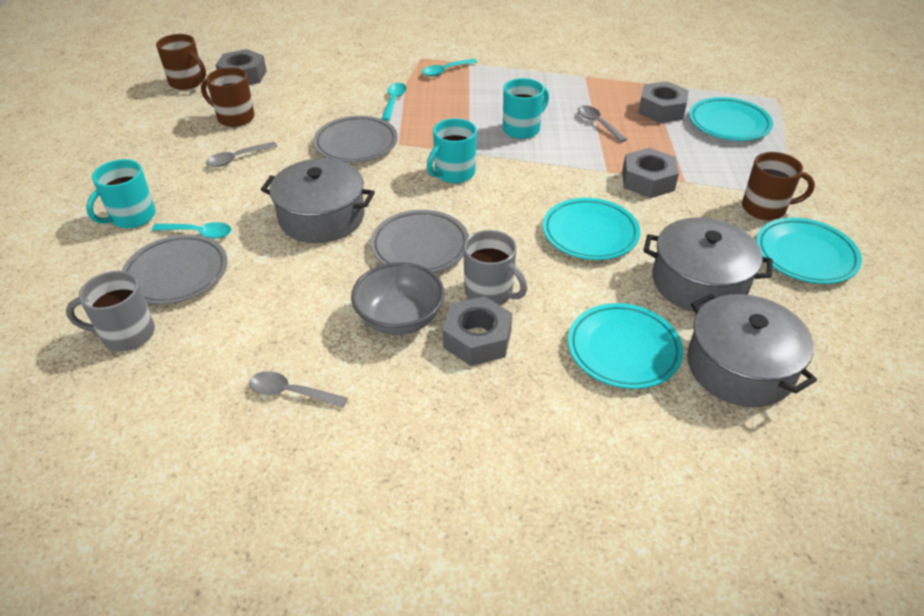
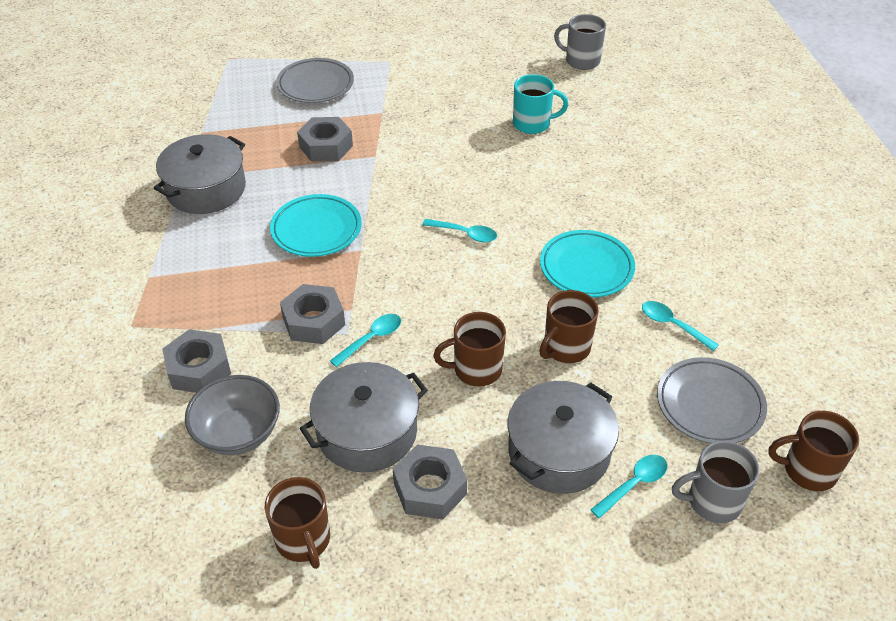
brown mug: 3 -> 4
grey plate: 3 -> 2
grey spoon: 3 -> 0
turquoise mug: 3 -> 1
turquoise plate: 4 -> 2
turquoise spoon: 3 -> 4

